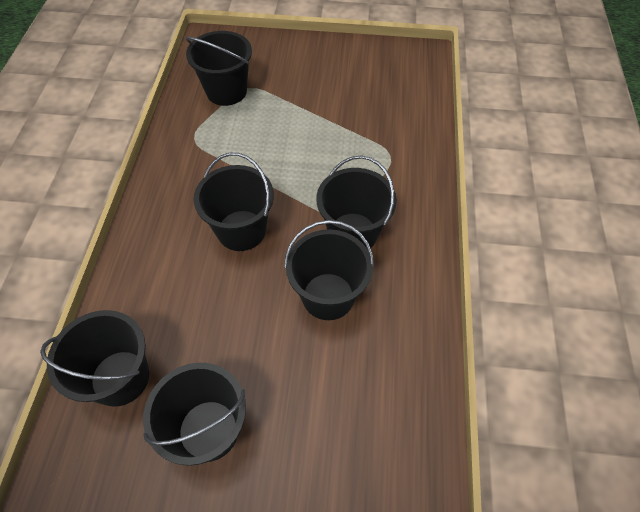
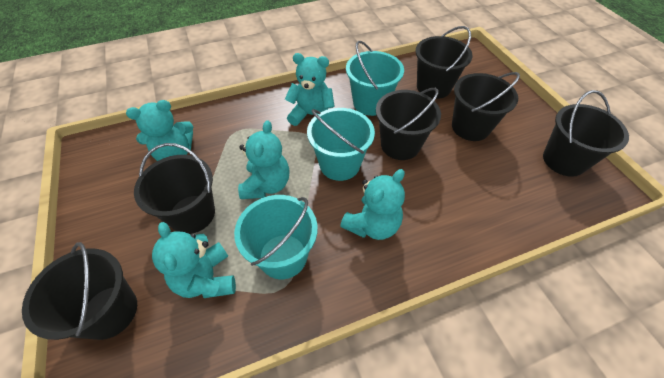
turquoise bucket: 0 -> 3
turquoise teddy bear: 0 -> 5

